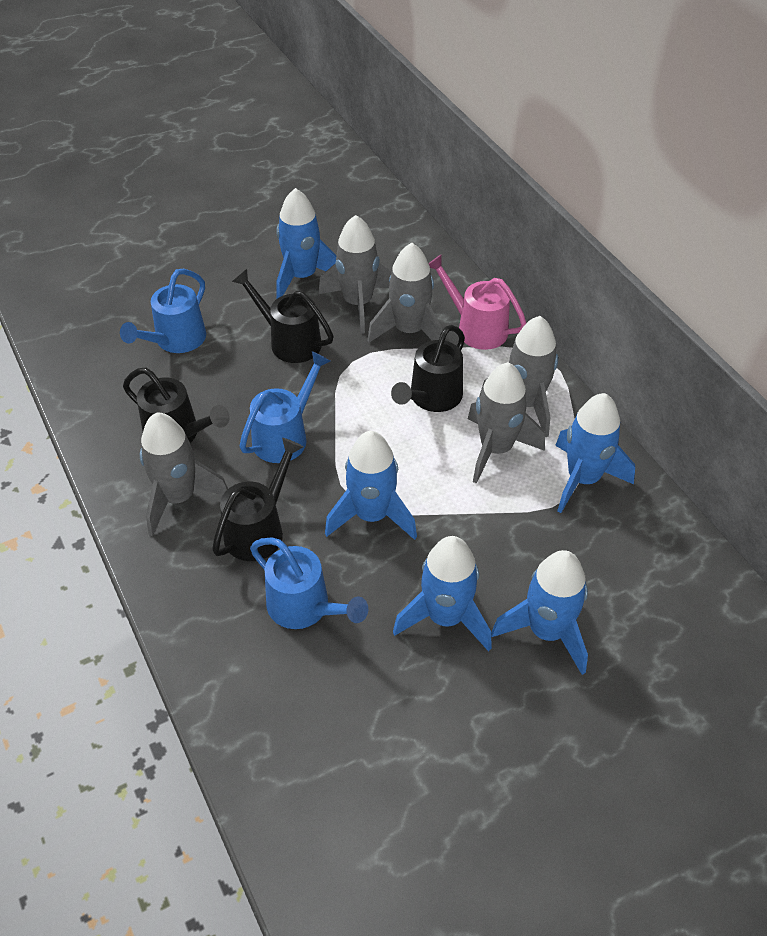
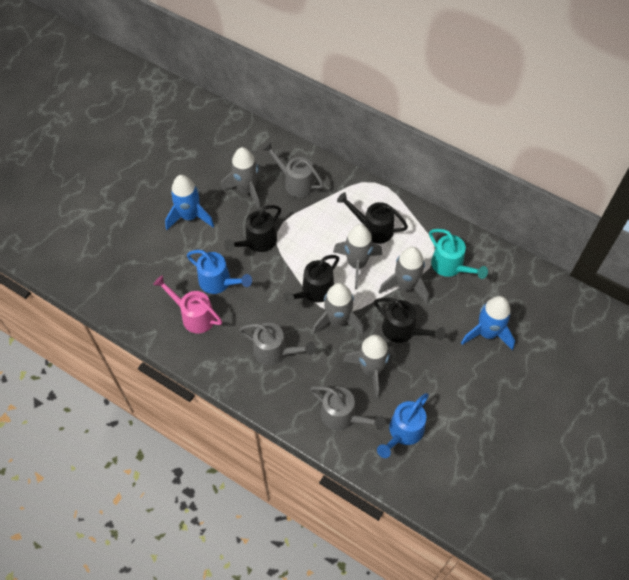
blue rocket: 5 -> 2
blue watering can: 3 -> 2
grey watering can: 0 -> 3
turquoise watering can: 0 -> 1

